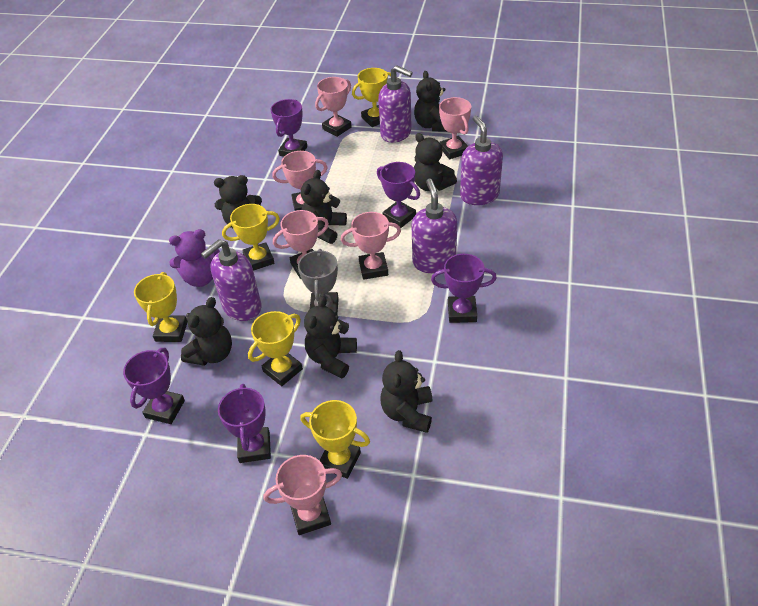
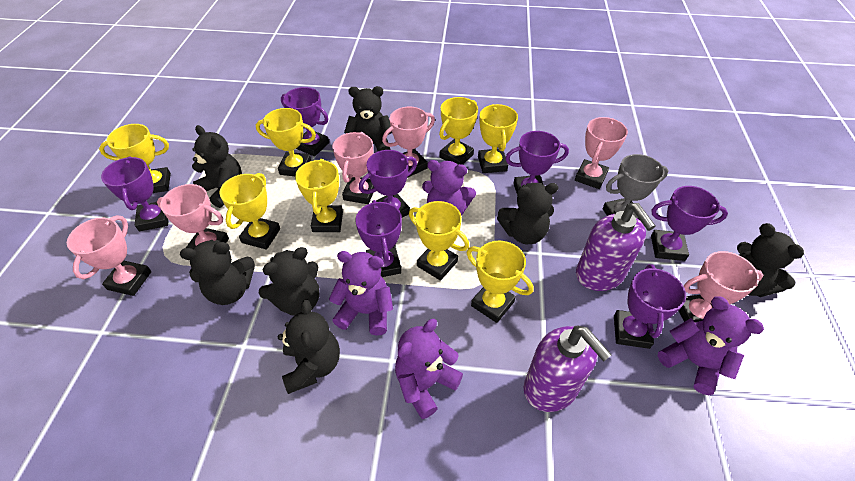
purple soap dispenser: 4 -> 2
purple teddy bear: 1 -> 4
purple trophy: 5 -> 7
yellow trophy: 5 -> 8

